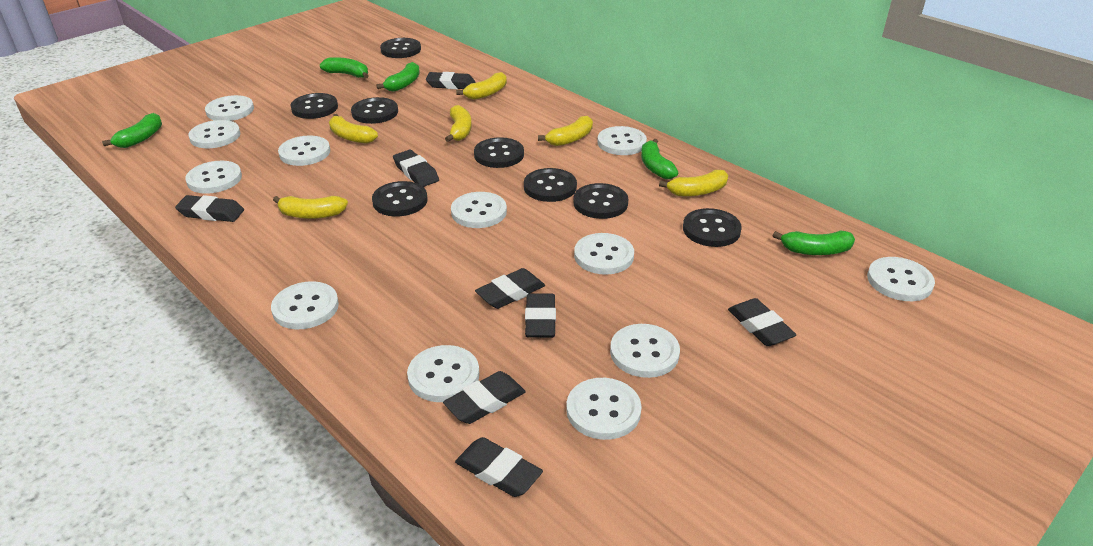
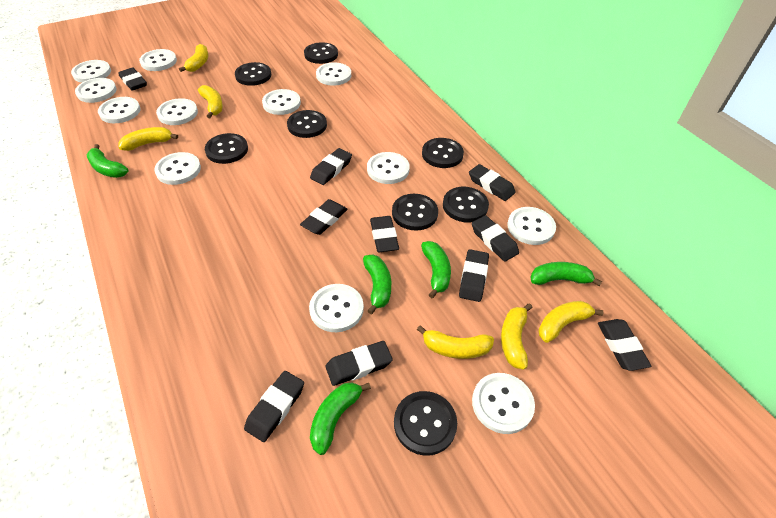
black eraser: 8 -> 10

